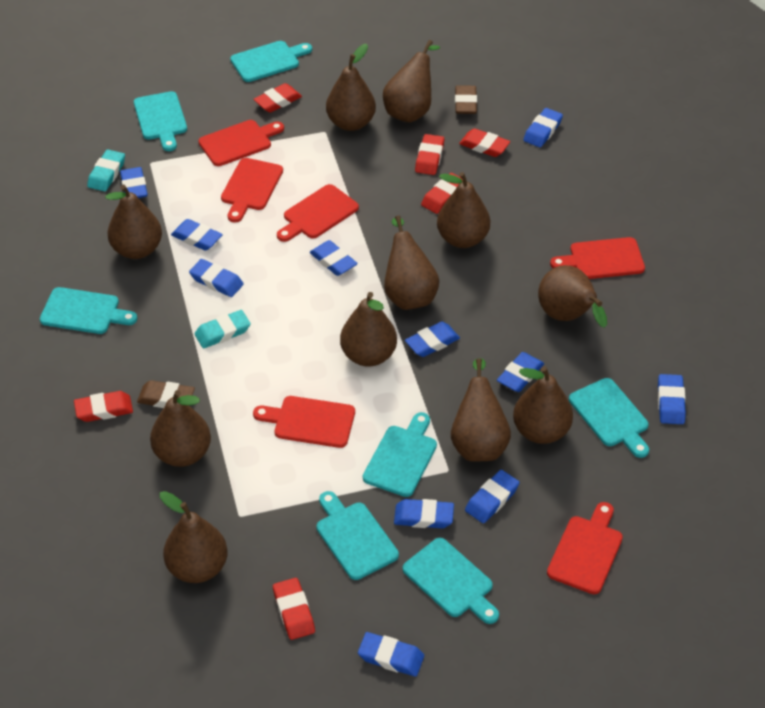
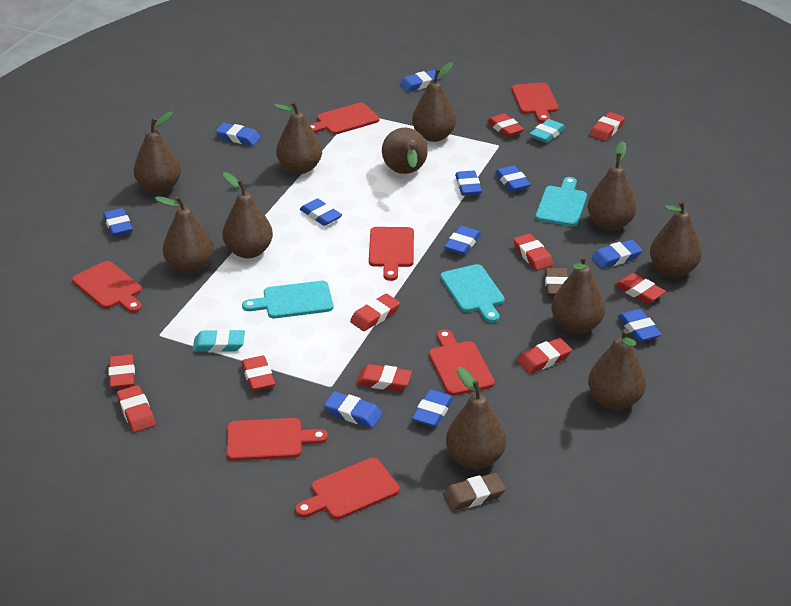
red cutting board: 6 -> 7
red eraser: 6 -> 10
turquoise cutting board: 7 -> 3

